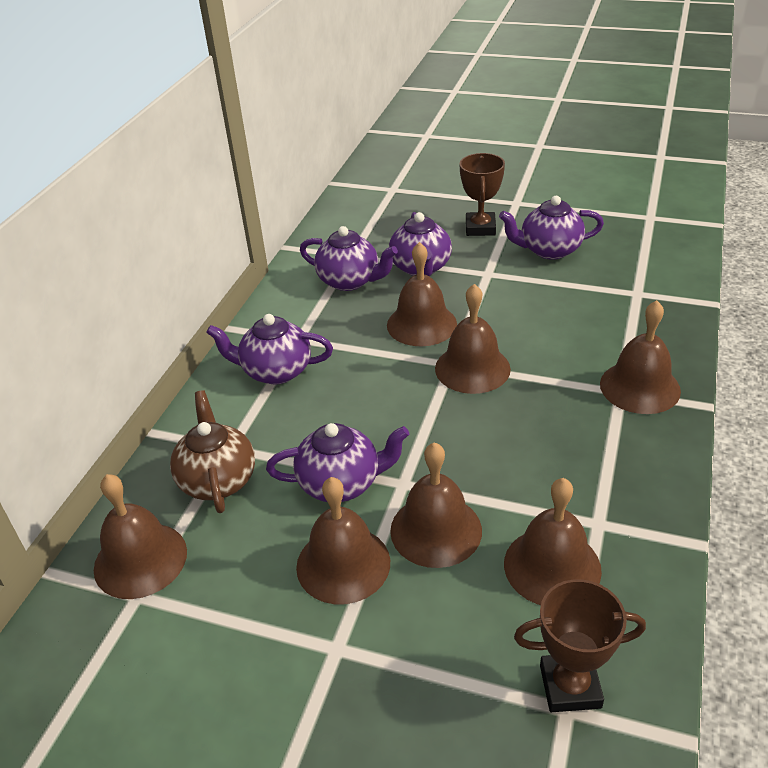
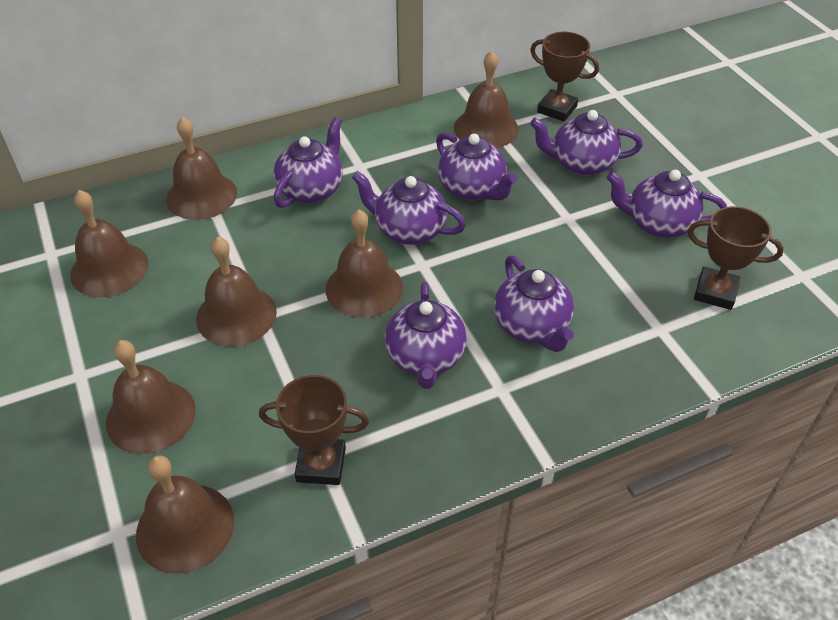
brown teapot: 1 -> 0
brown trophy: 2 -> 3
purple teapot: 5 -> 7

